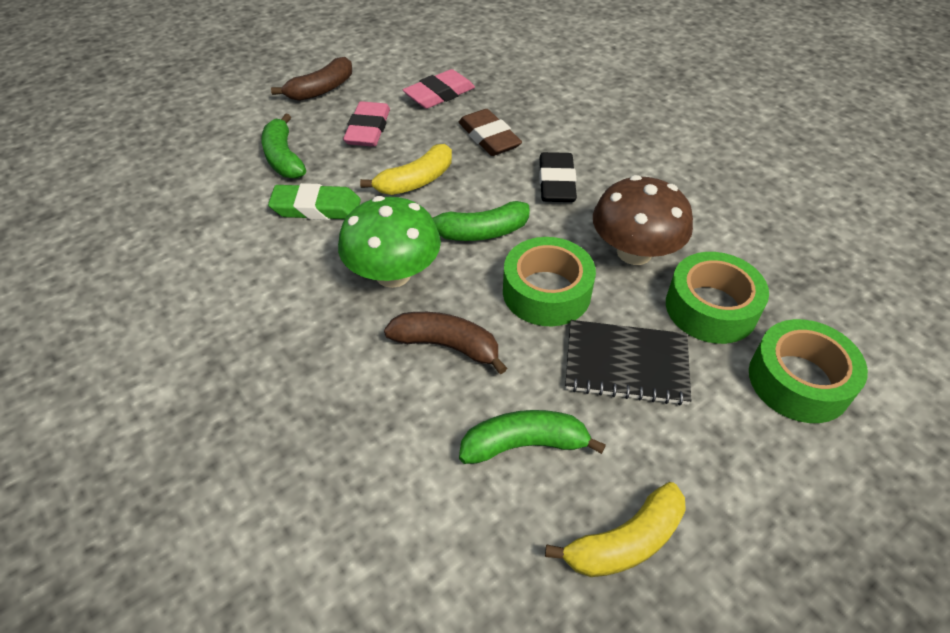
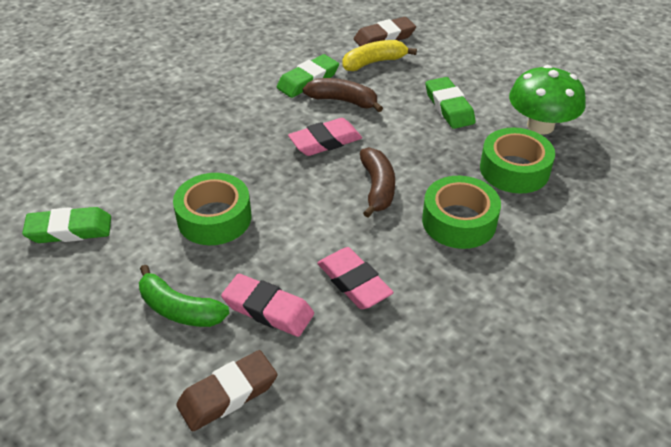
black eraser: 1 -> 0
black notebook: 1 -> 0
brown eraser: 1 -> 2
brown mushroom: 1 -> 0
green banana: 3 -> 1
green eraser: 1 -> 3
pink eraser: 2 -> 3
yellow banana: 2 -> 1

